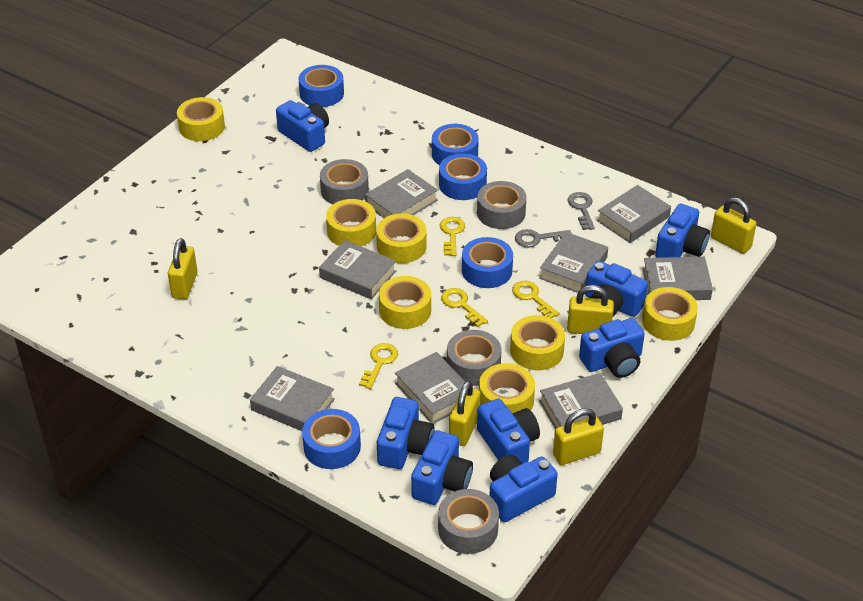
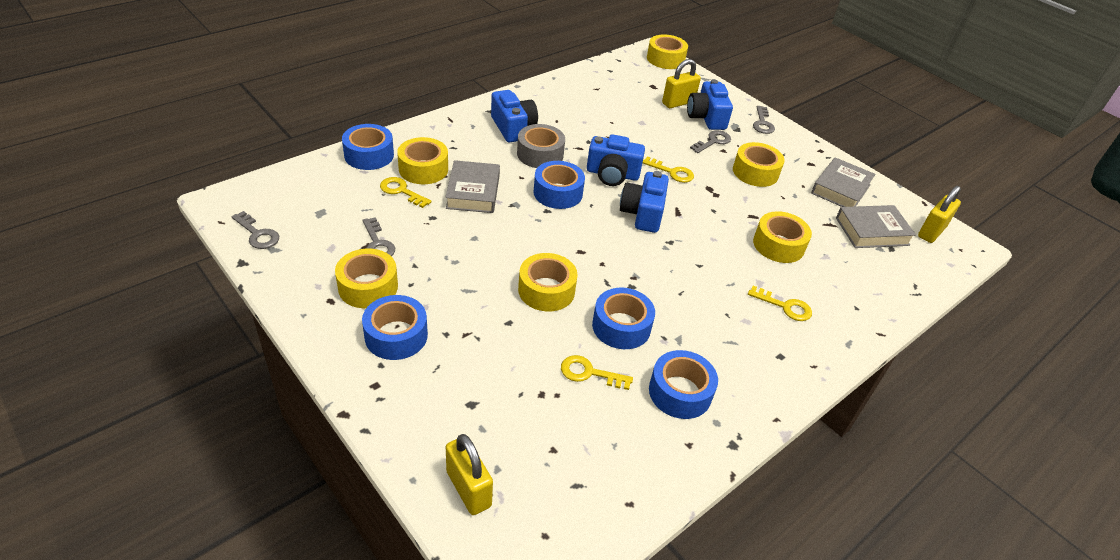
blue camera: 8 -> 4
grey book: 8 -> 3
grey key: 2 -> 4
grey tape: 4 -> 1
yellow padlock: 5 -> 3
yellow tape: 7 -> 6

